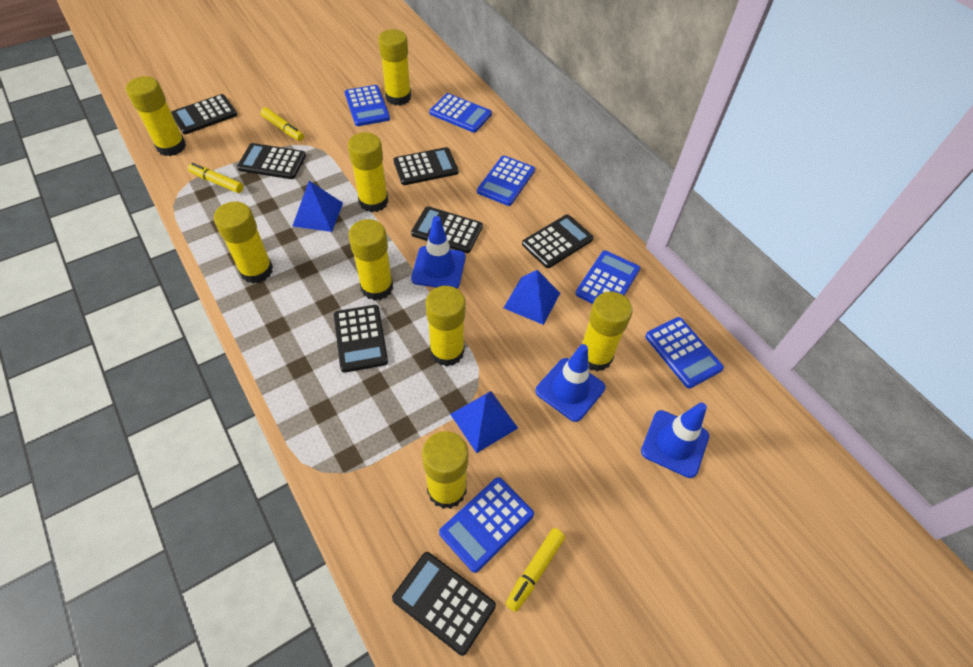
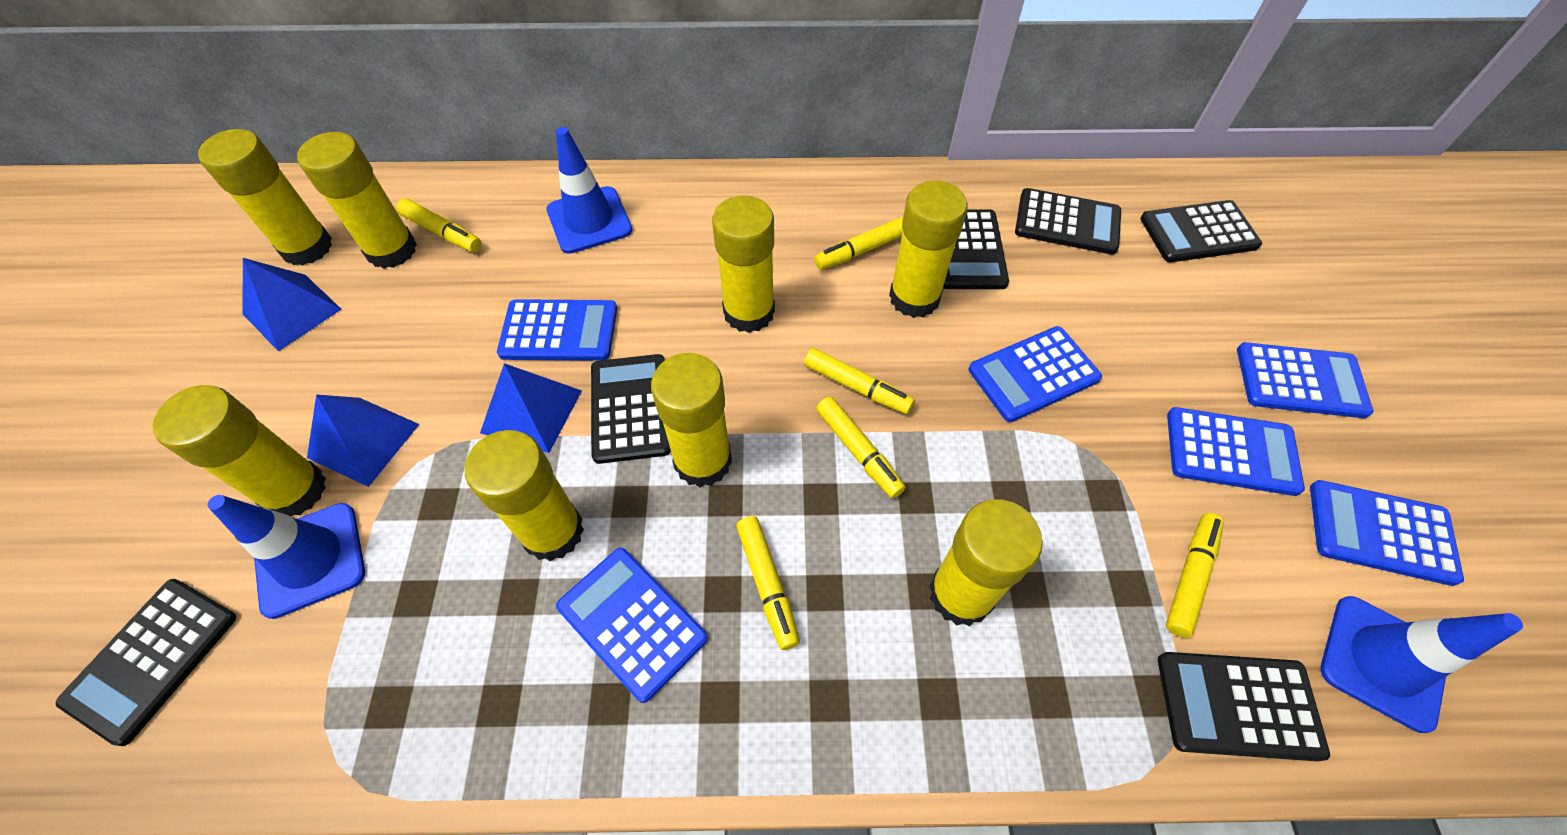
black calculator: 7 -> 6
yellow marker: 3 -> 6

